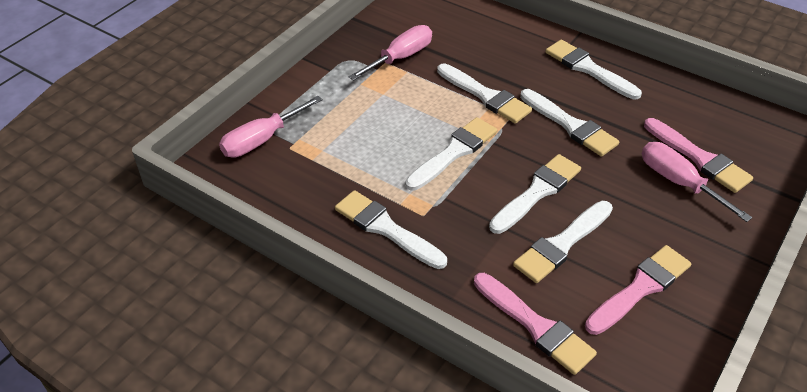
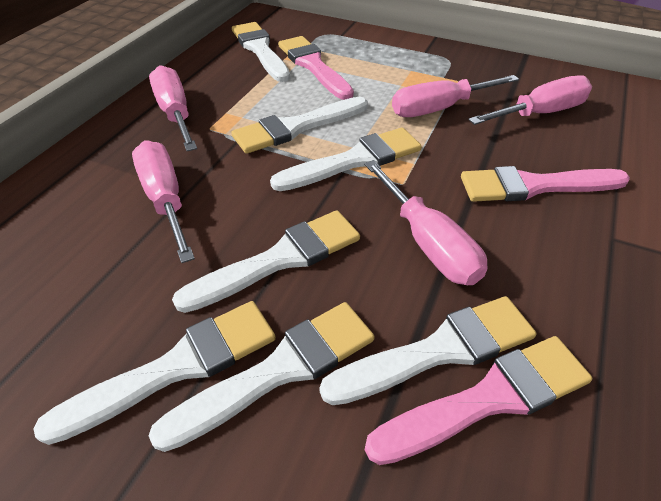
pink screwdriver: 3 -> 5

